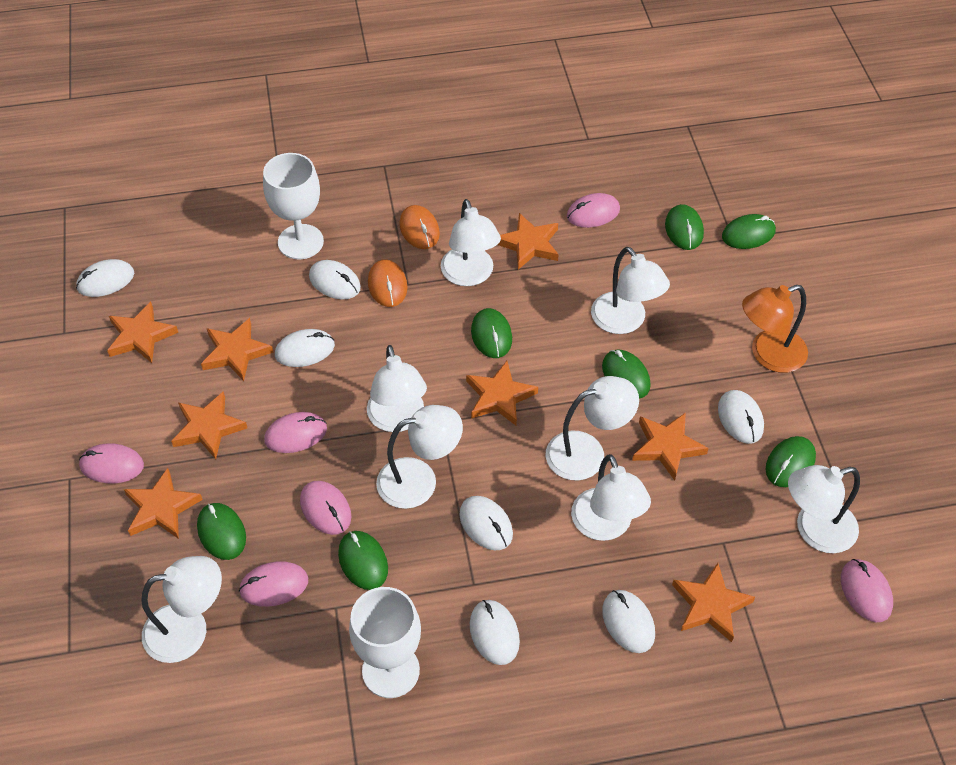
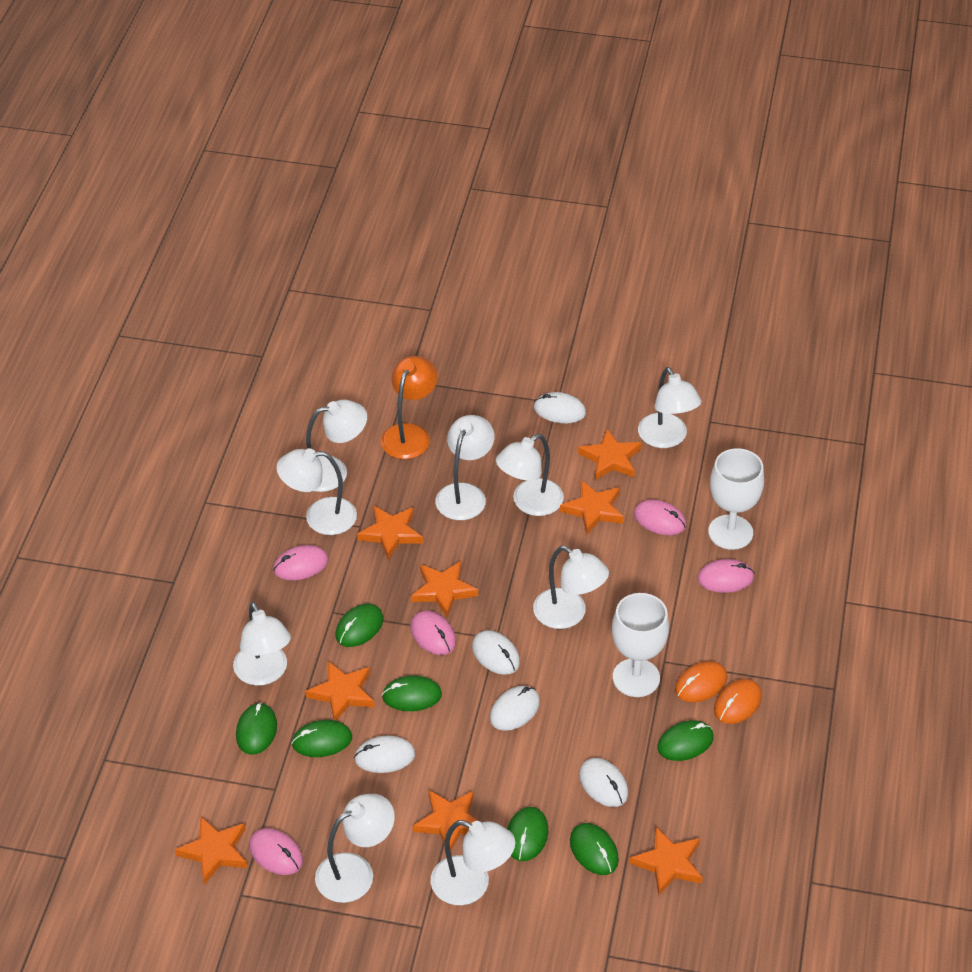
pink mouse: 6 -> 5
white lamp: 8 -> 9
white mouse: 7 -> 5

